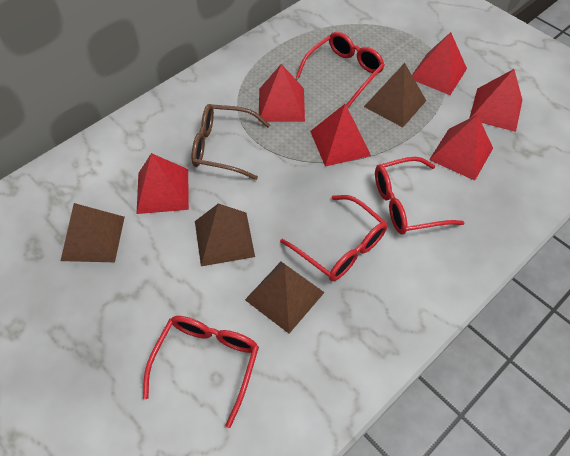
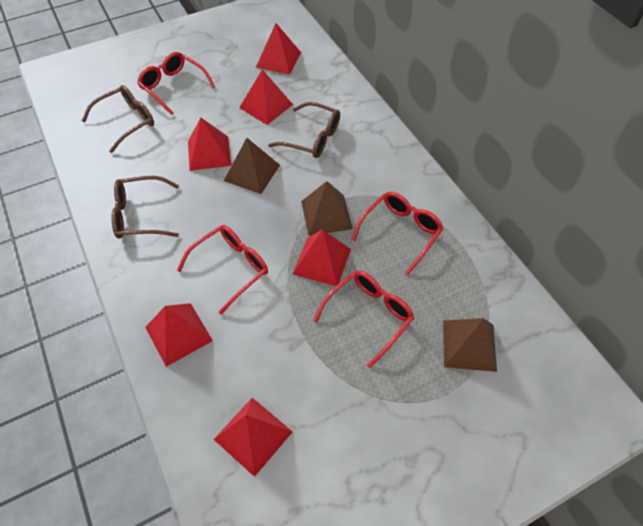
brown glasses: 1 -> 3
brown pyramid: 4 -> 3

